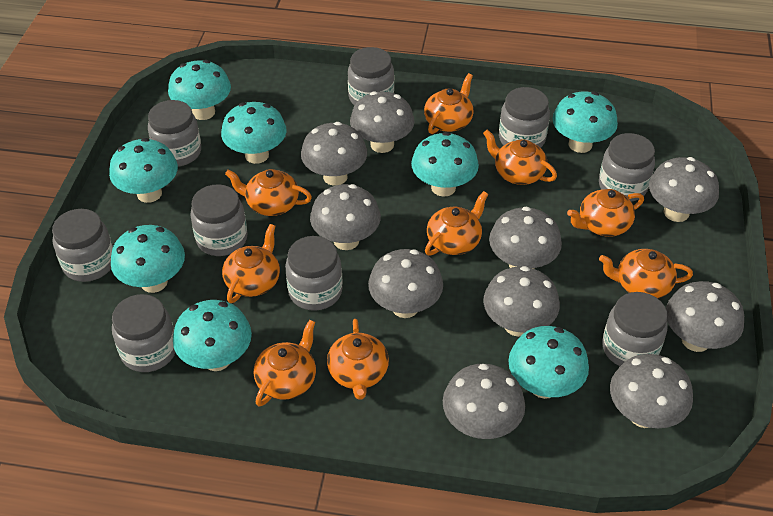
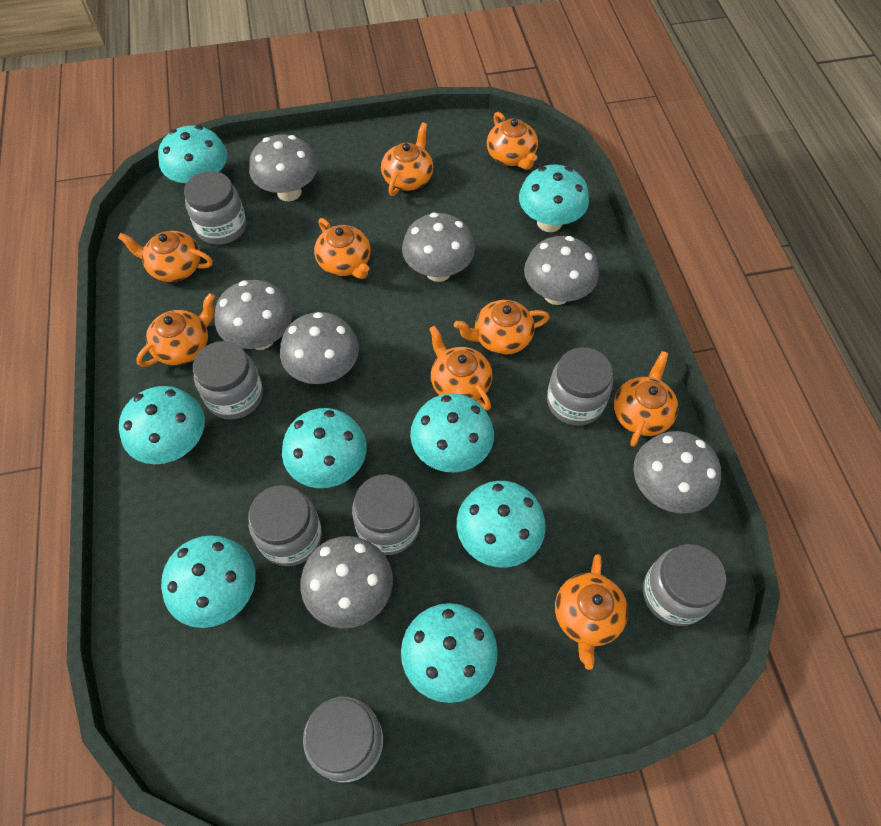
grey jar: 9 -> 7
grey mushroom: 10 -> 7

